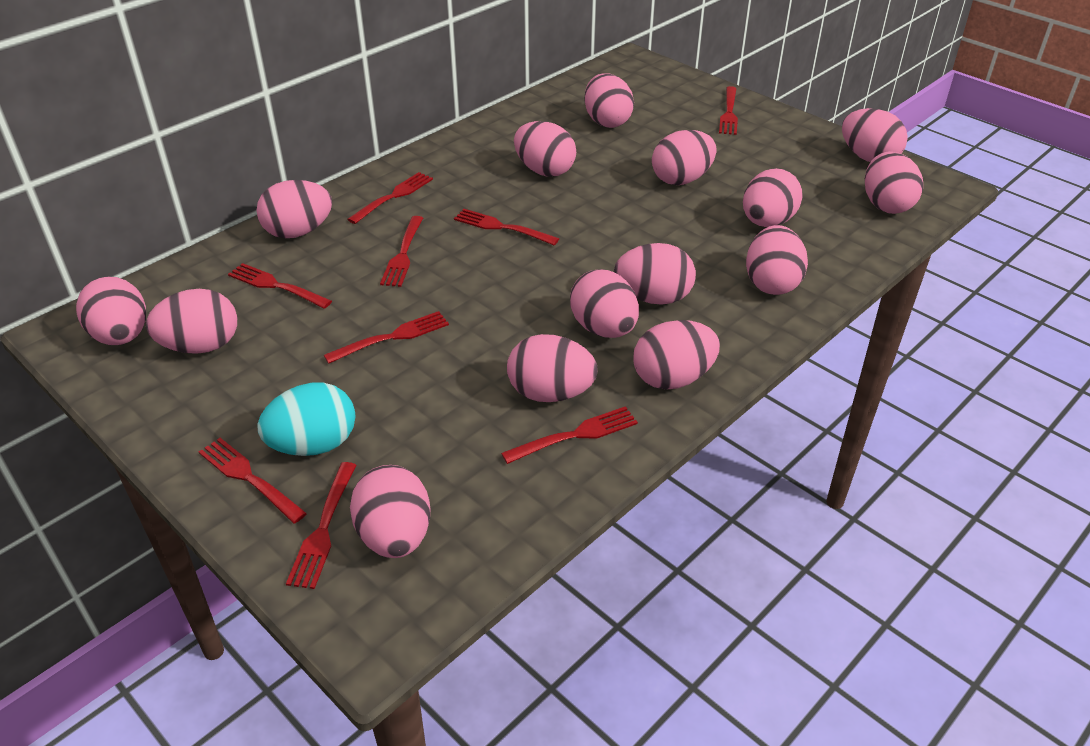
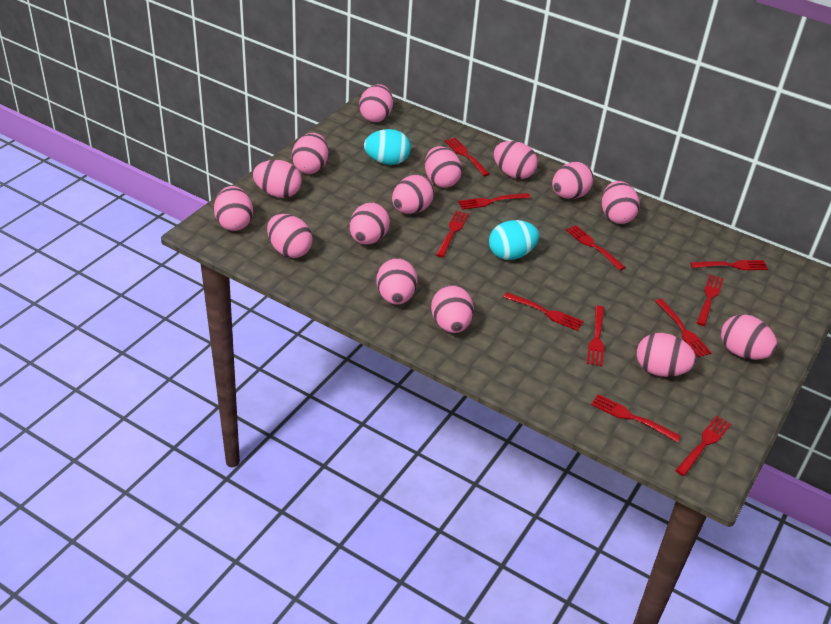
red fork: 9 -> 11
turquoise egg: 1 -> 2

